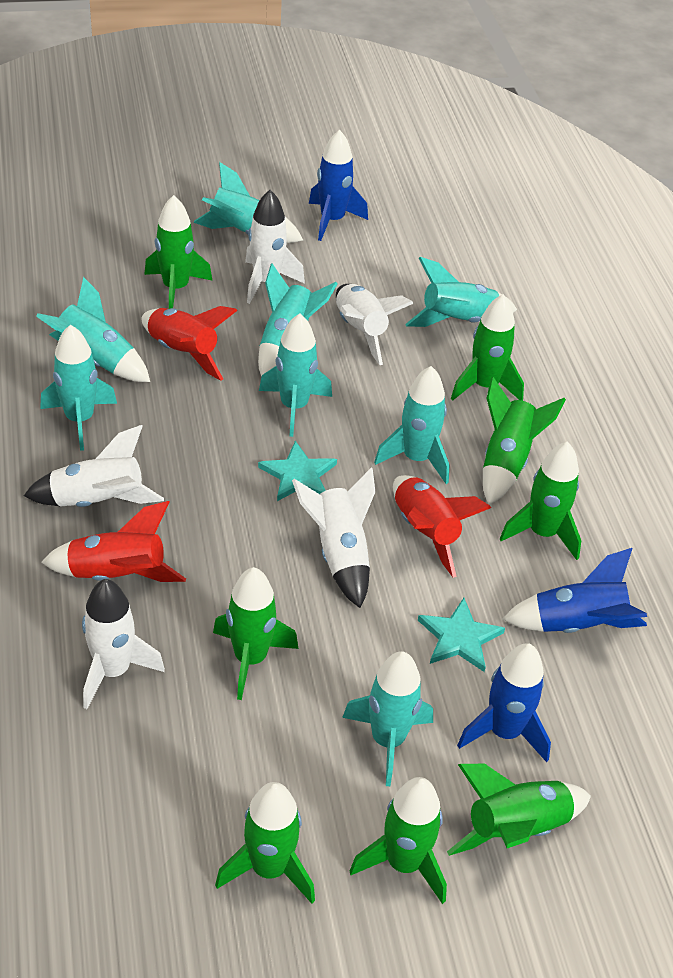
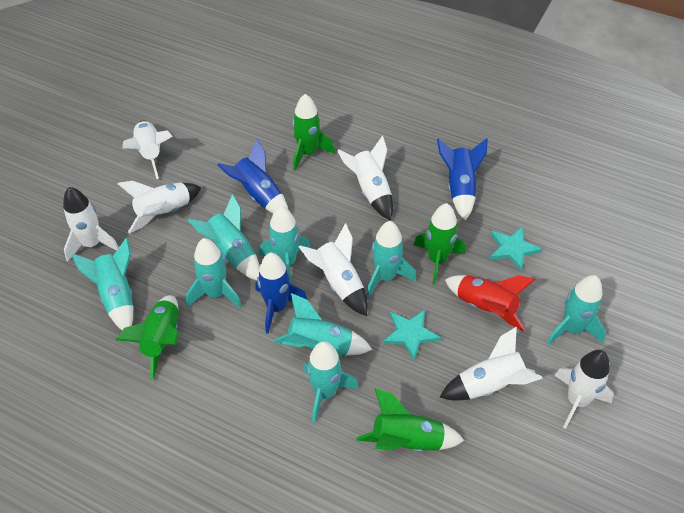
green rocket: 8 -> 4
red rocket: 3 -> 1
white rocket: 5 -> 7

